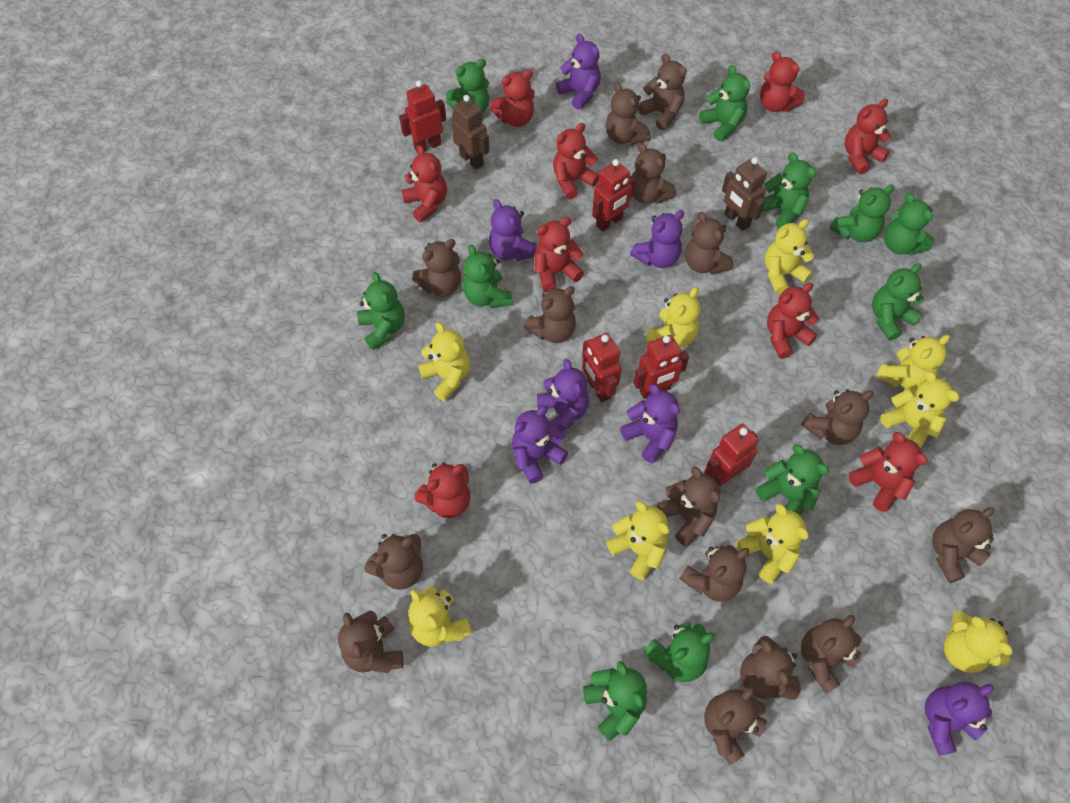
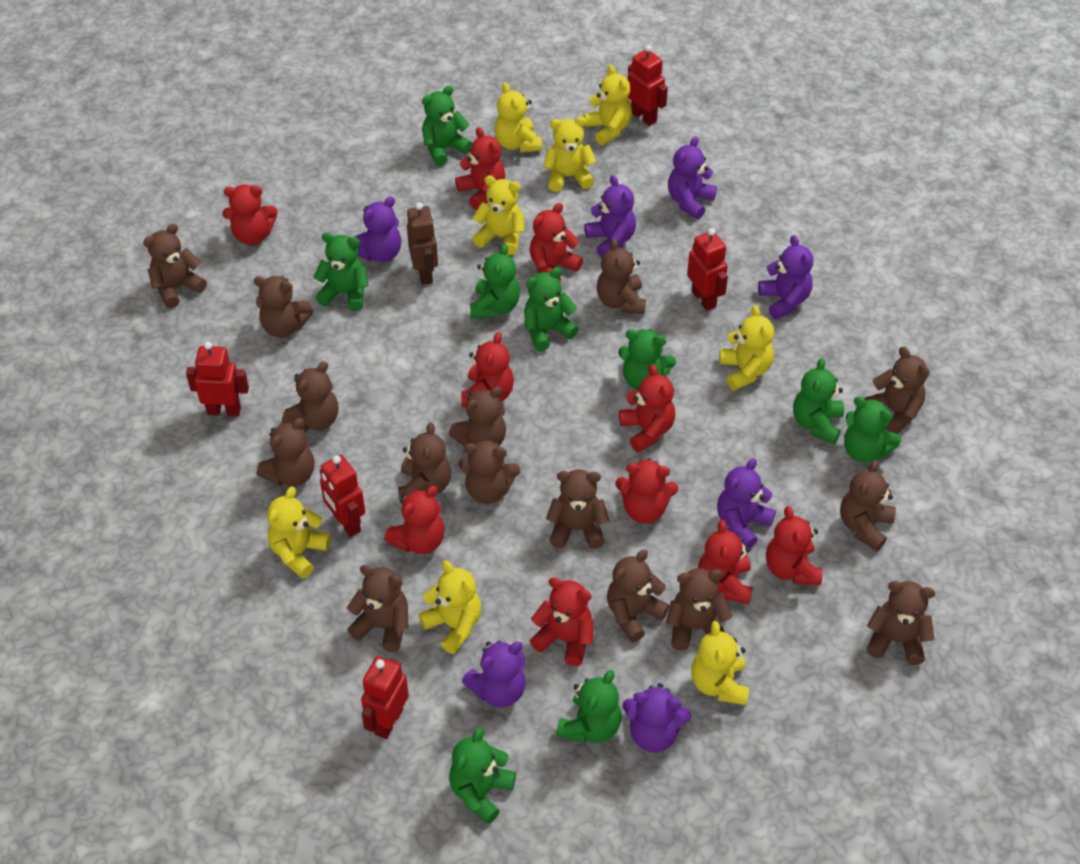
brown robot: 2 -> 1
green teddy bear: 11 -> 9
red teddy bear: 9 -> 10
yellow teddy bear: 9 -> 8

